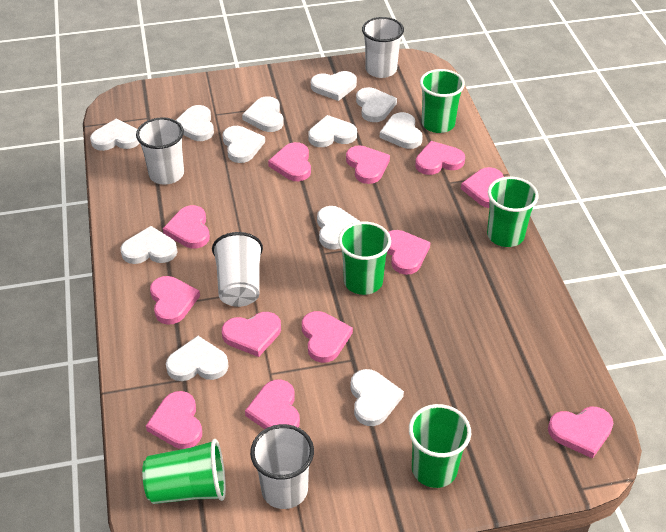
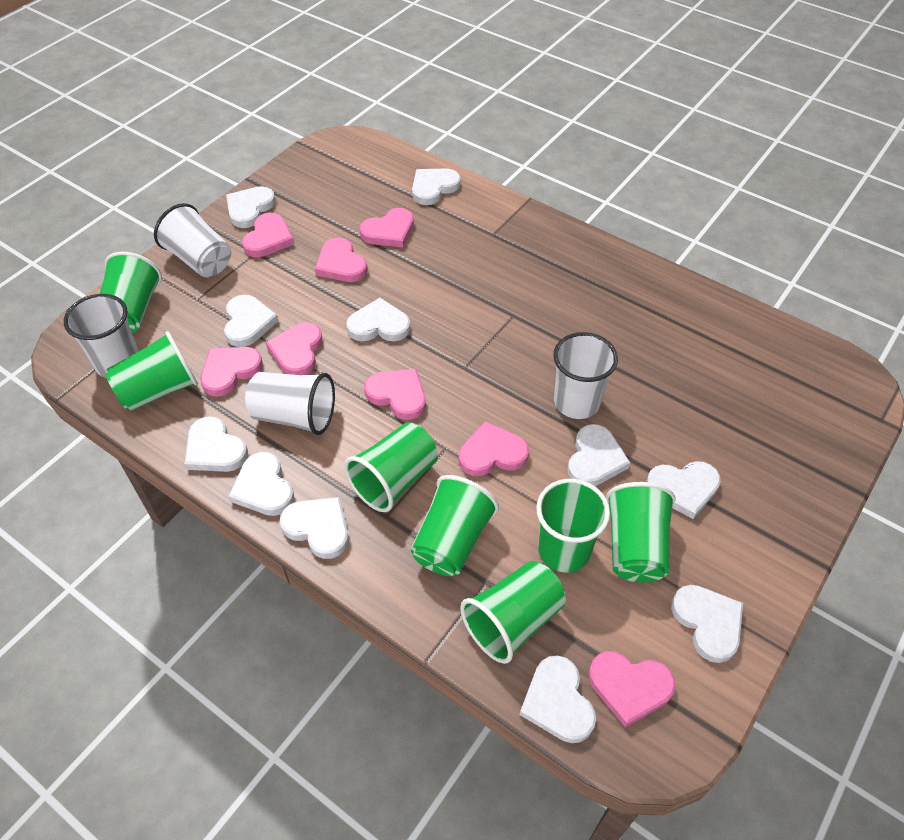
green cup: 5 -> 7
pink heart: 12 -> 8
white heart: 12 -> 11

